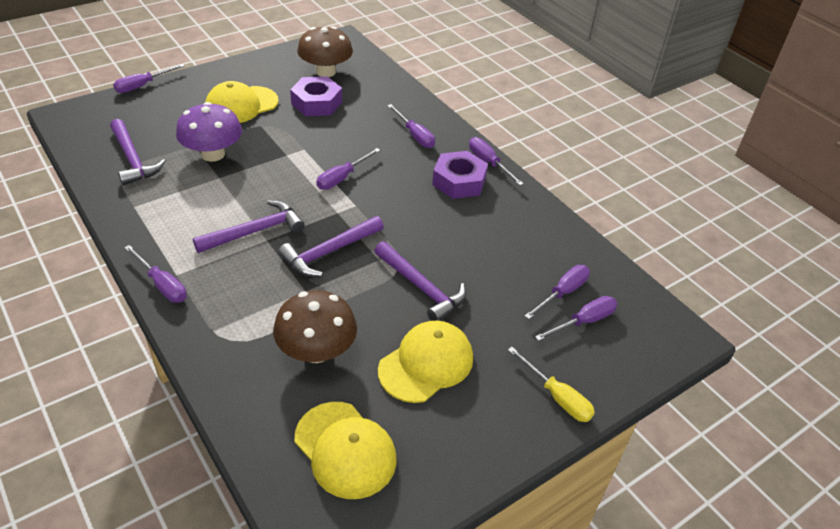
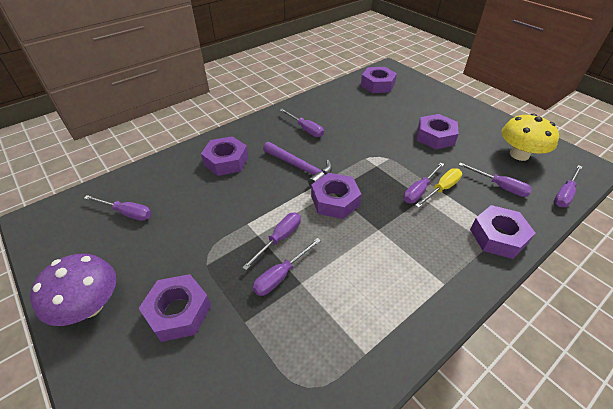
brown mushroom: 2 -> 0
purple hammer: 4 -> 1
purple nut: 2 -> 6
yellow cap: 3 -> 0
yellow mushroom: 0 -> 1

